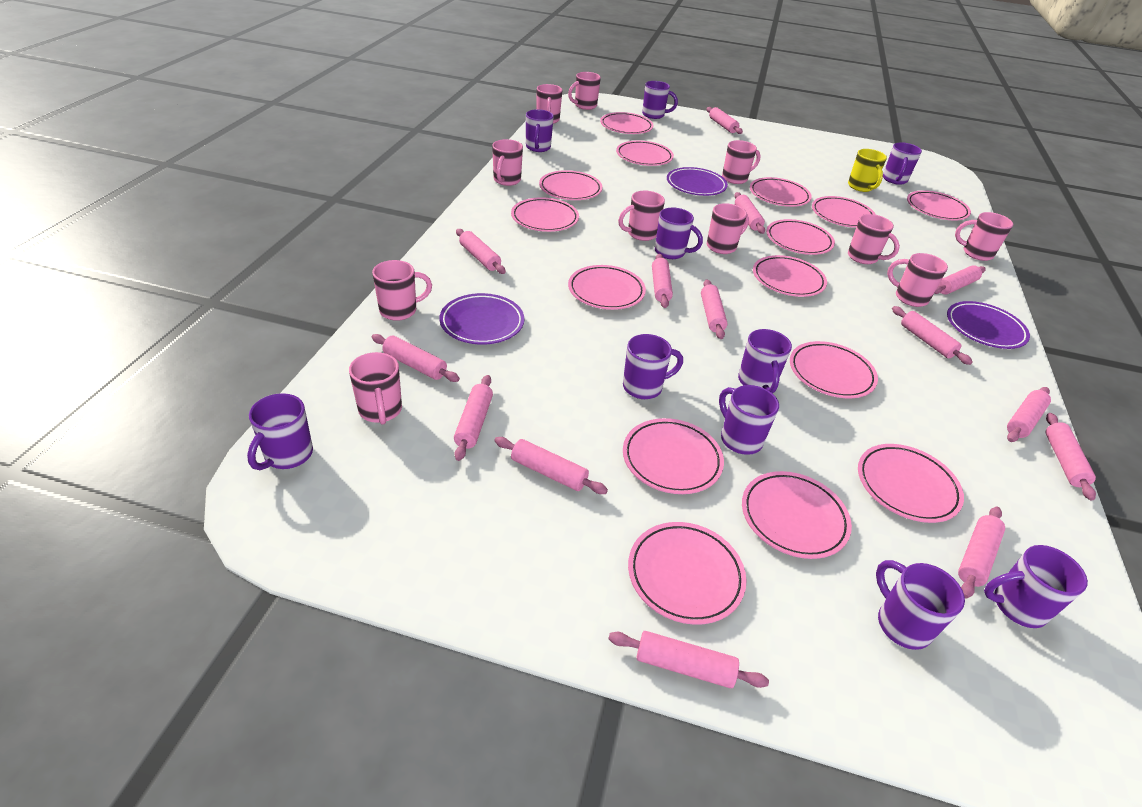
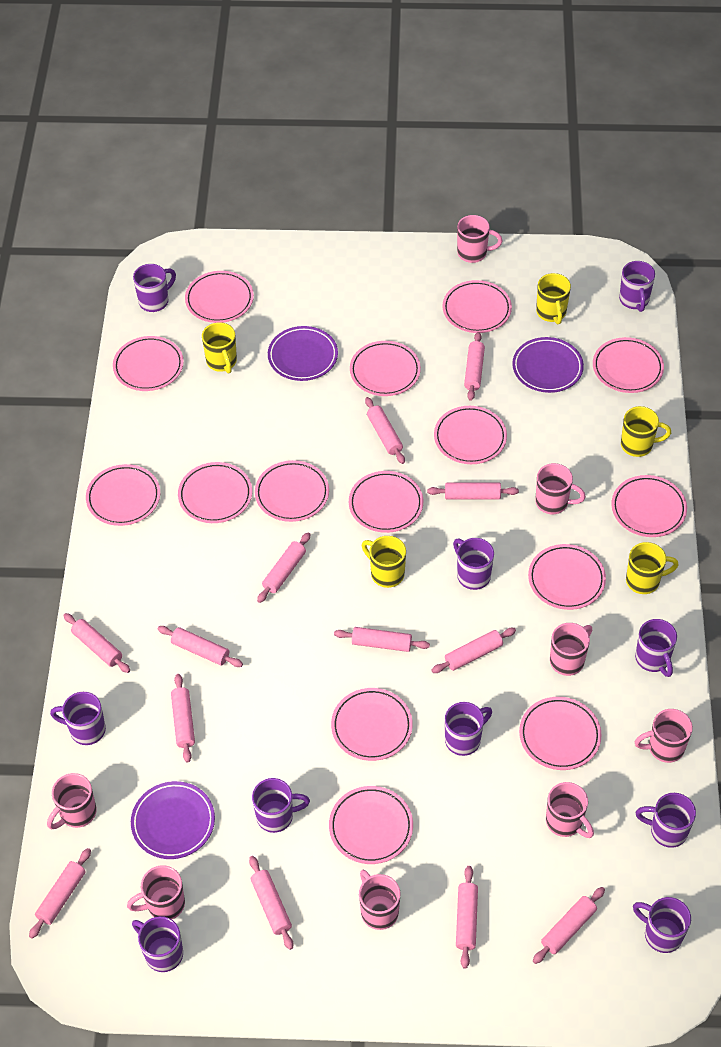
pink mug: 11 -> 8
pink rolling pin: 14 -> 13
yellow mug: 1 -> 5

